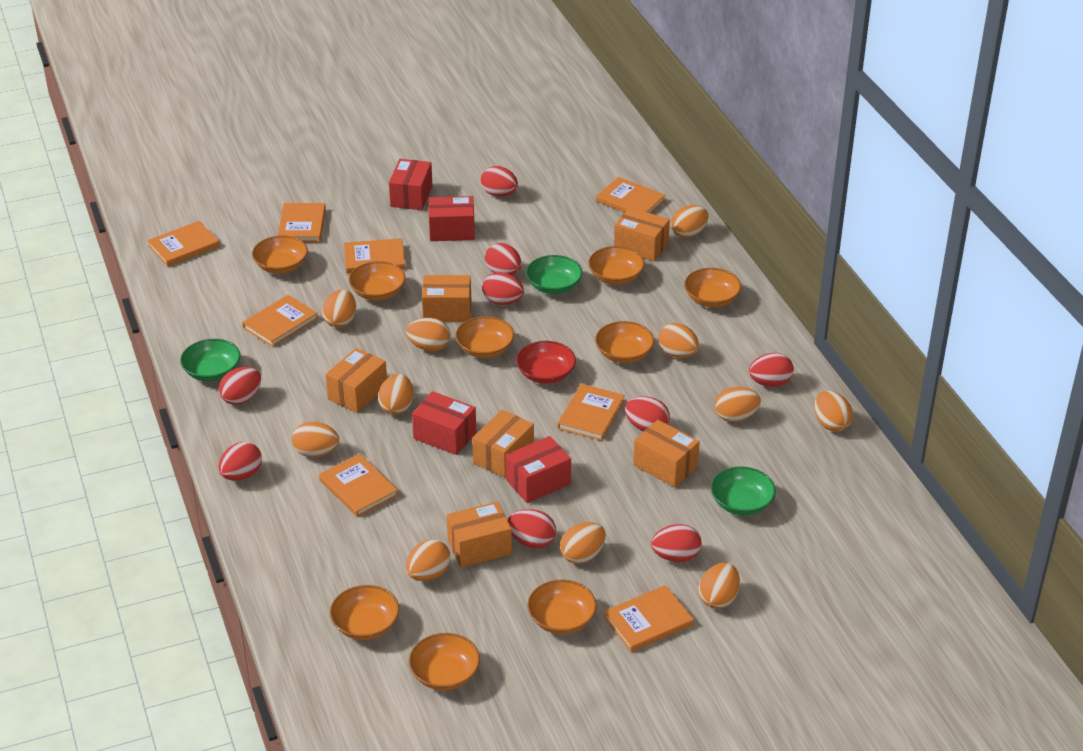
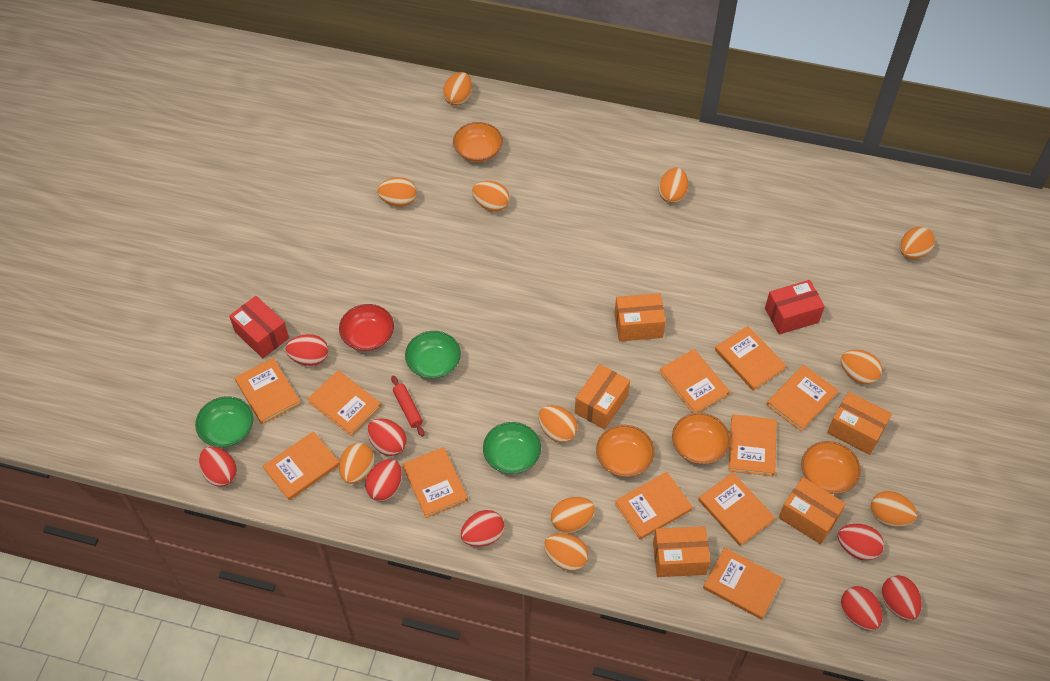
orange book: 8 -> 11
orange bowl: 9 -> 4
orange box: 6 -> 5
red box: 4 -> 2
red egg: 9 -> 8
red rolling pin: 0 -> 1

